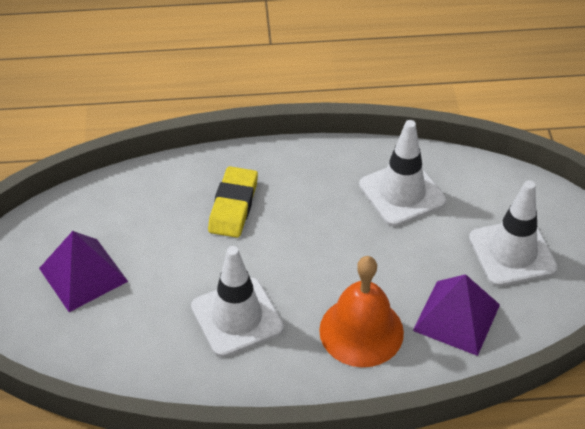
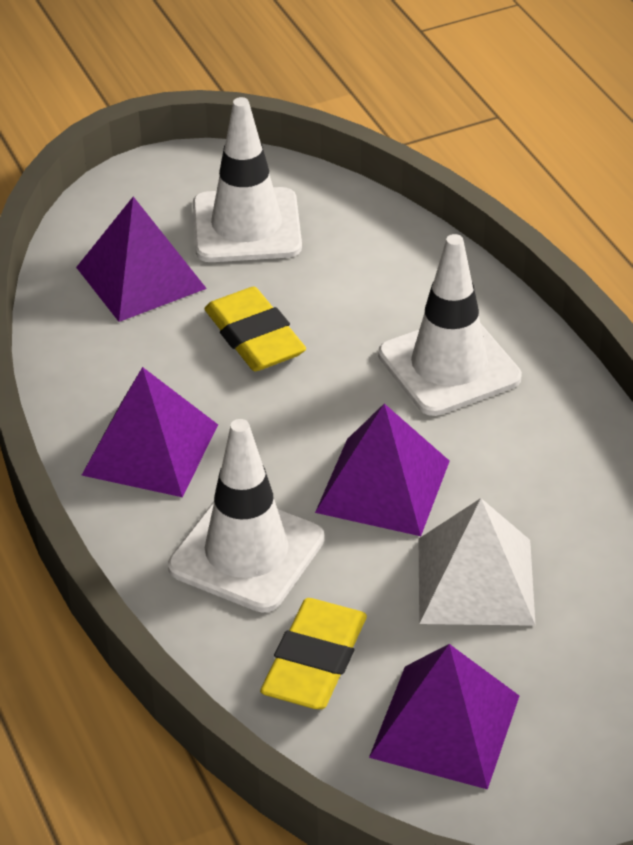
orange bell: 1 -> 0
purple pyramid: 2 -> 4
white pyramid: 0 -> 1
yellow eraser: 1 -> 2

